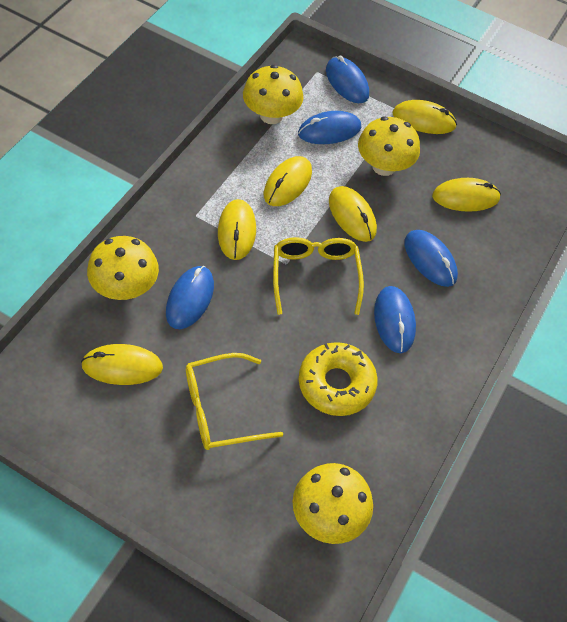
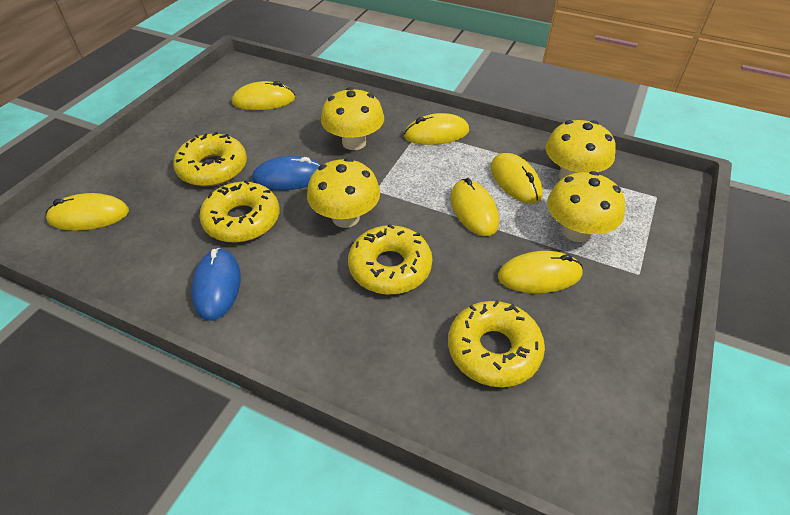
blue mouse: 5 -> 2
yellow donut: 1 -> 4
yellow glasses: 2 -> 0

